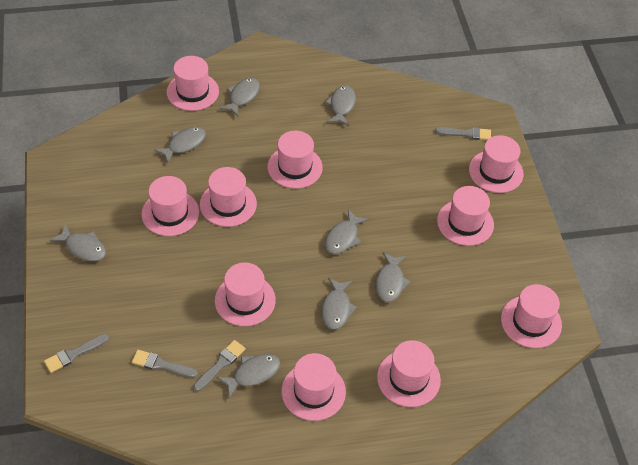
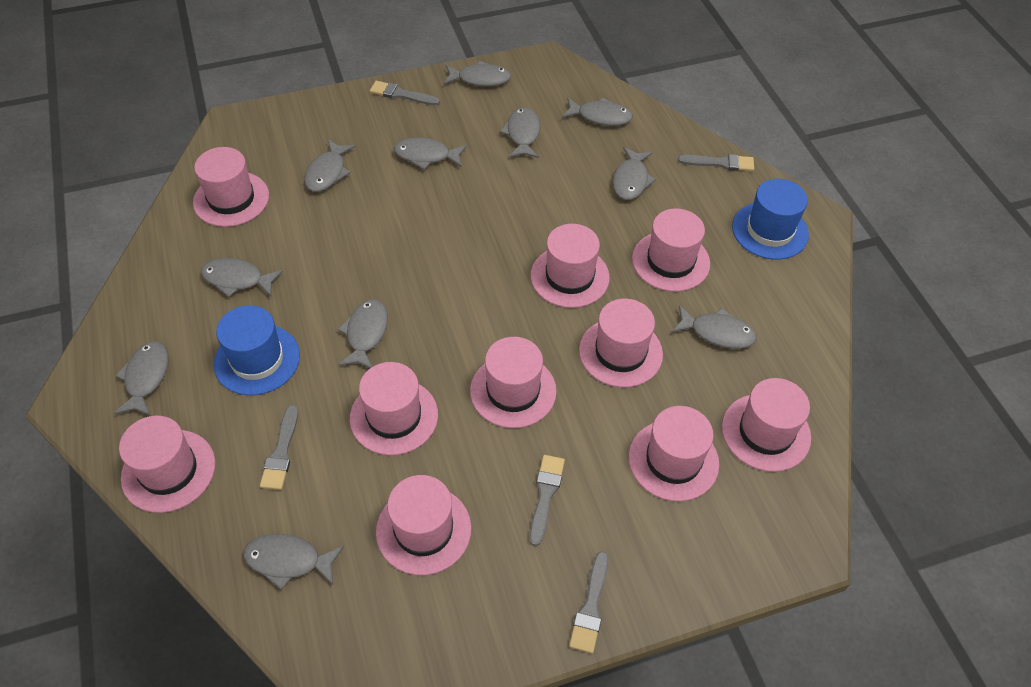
blue hat: 0 -> 2
grey brush: 4 -> 5
grey fish: 8 -> 11

